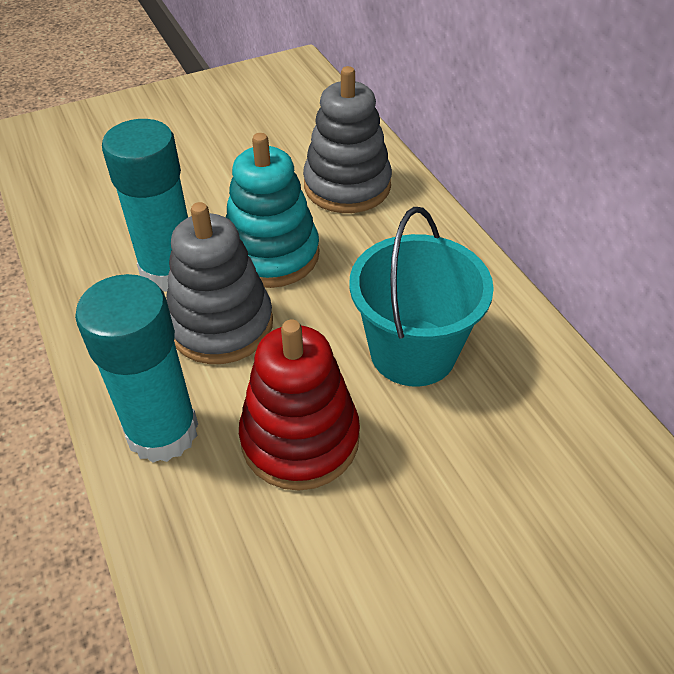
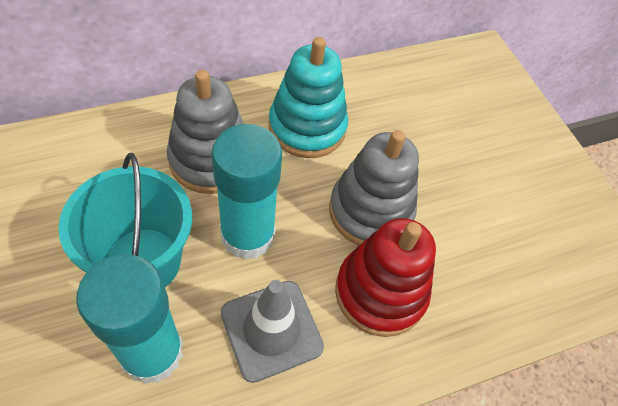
grey traffic cone: 0 -> 1

